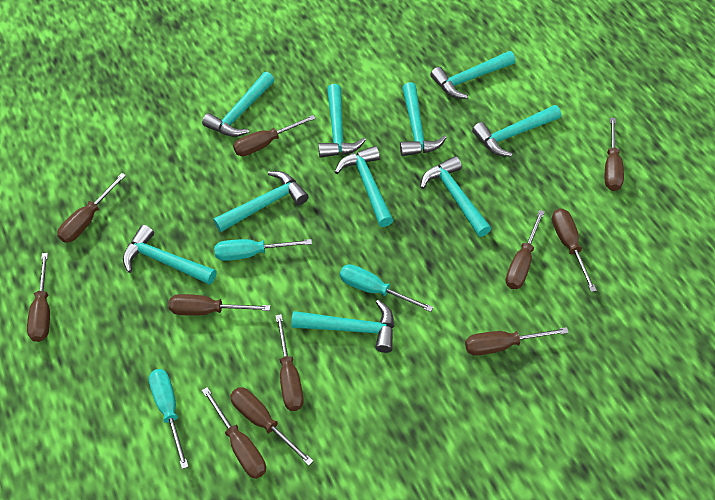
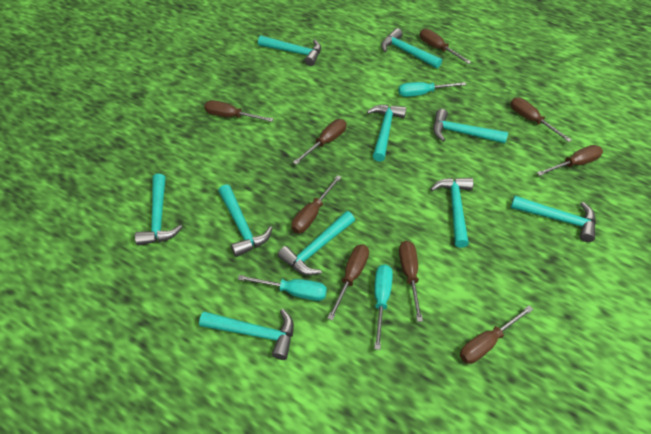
brown screwdriver: 11 -> 9

